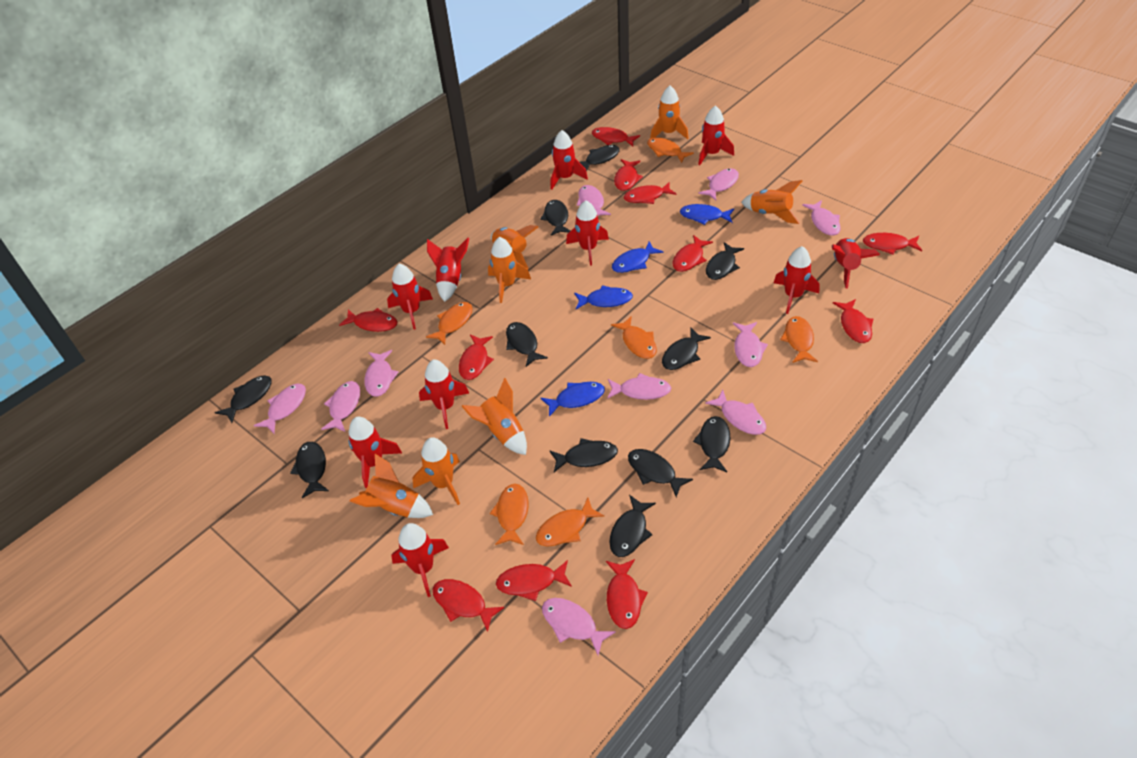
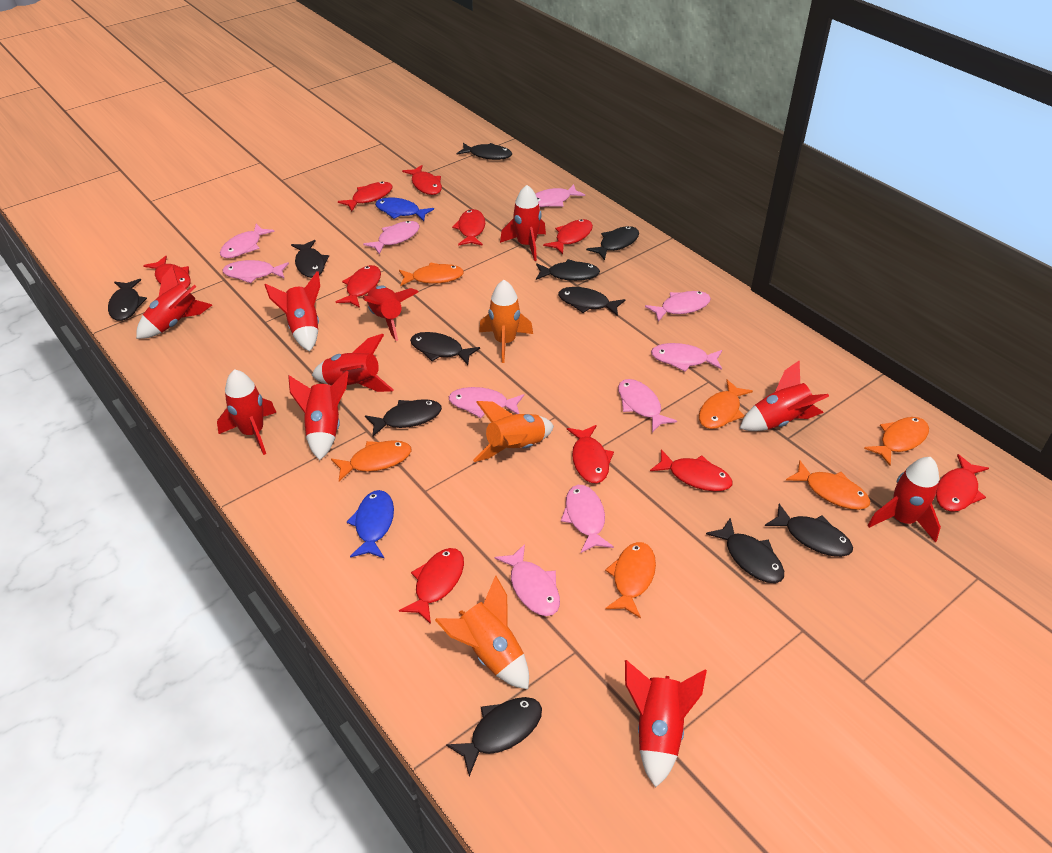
blue fish: 4 -> 2
orange rocket: 7 -> 3
red fish: 11 -> 10

